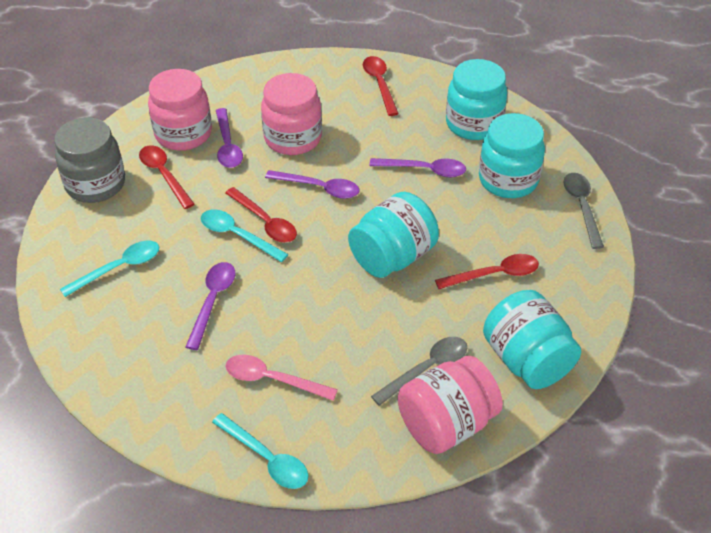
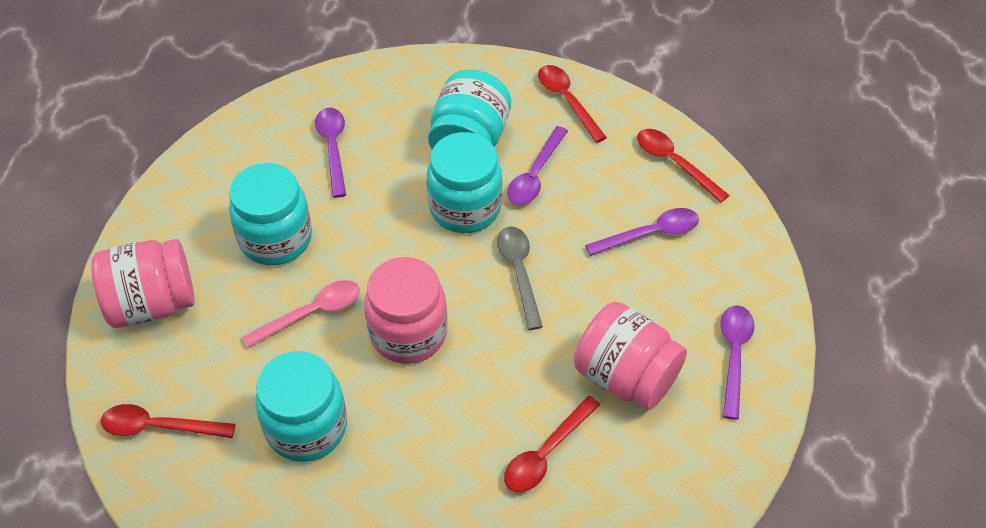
grey jar: 1 -> 0
grey spoon: 2 -> 1
turquoise spoon: 3 -> 0

